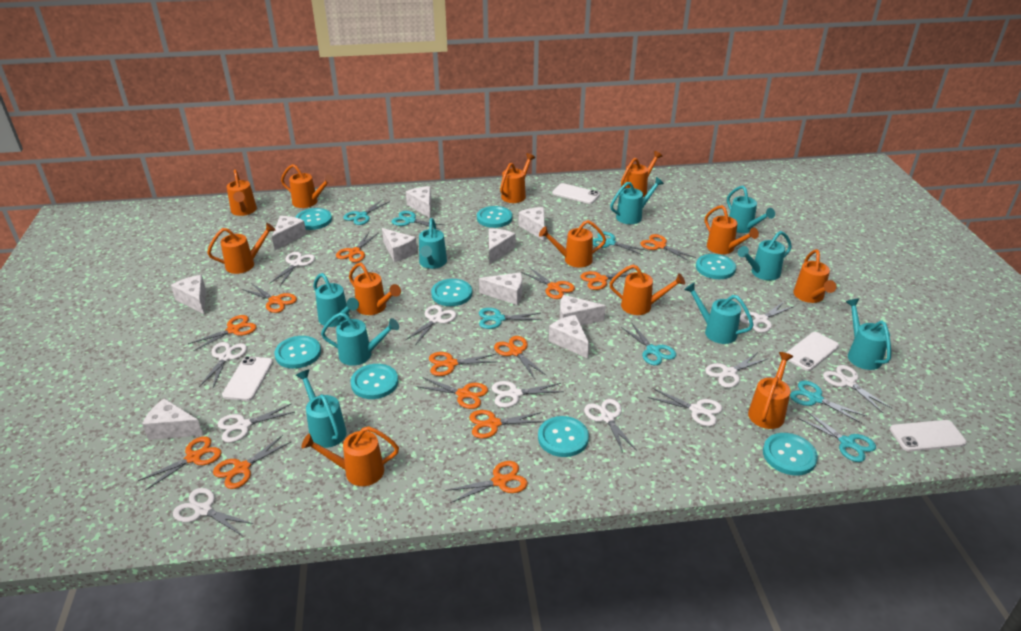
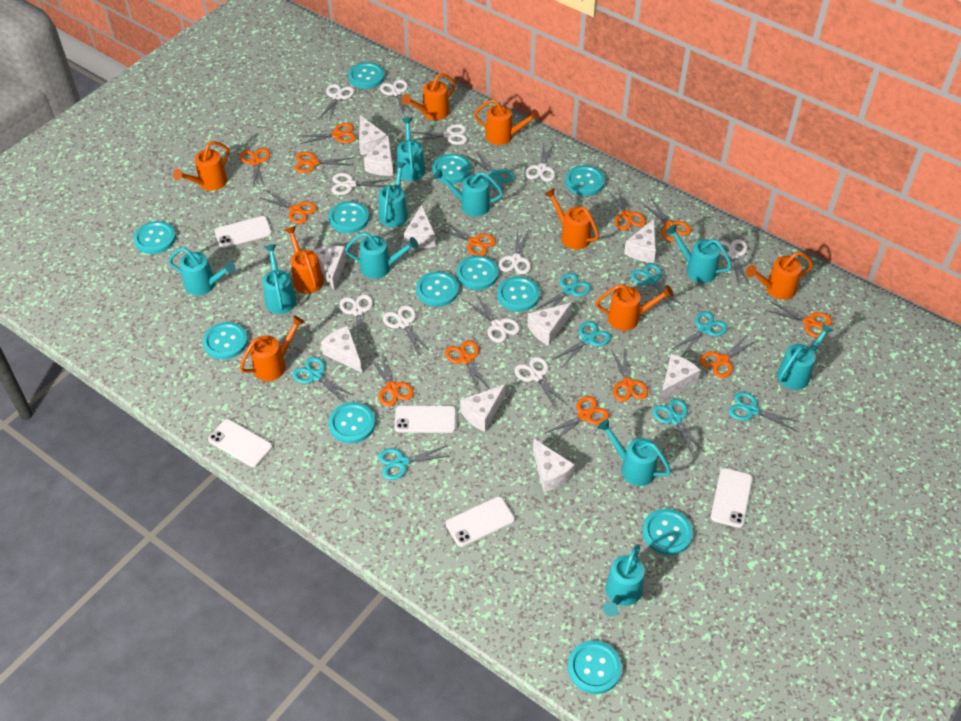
orange watering can: 12 -> 8
turquoise button: 8 -> 12
turquoise scissors: 7 -> 9
turquoise watering can: 9 -> 10
white phone: 4 -> 5

